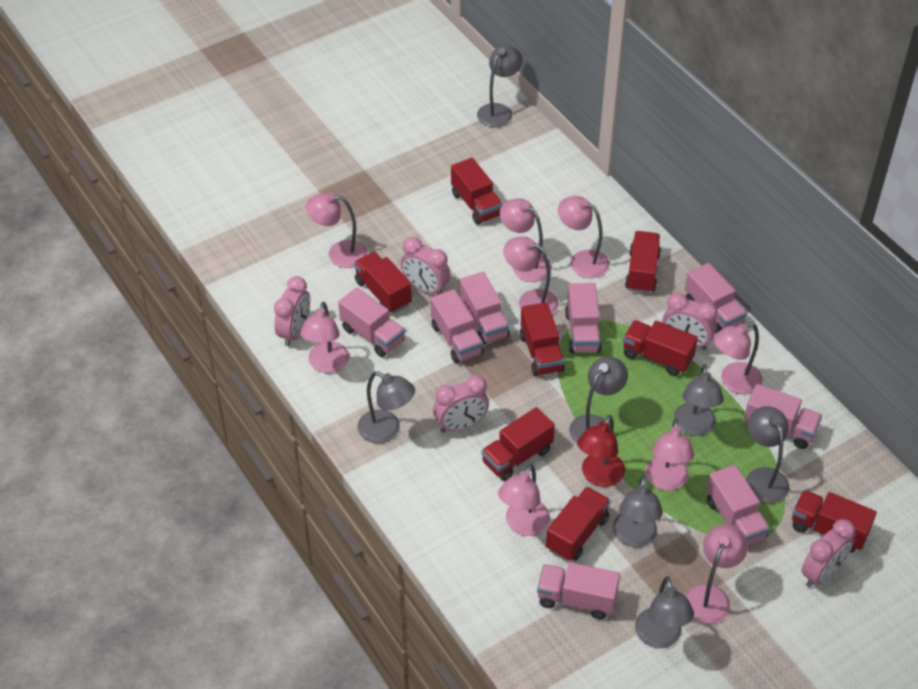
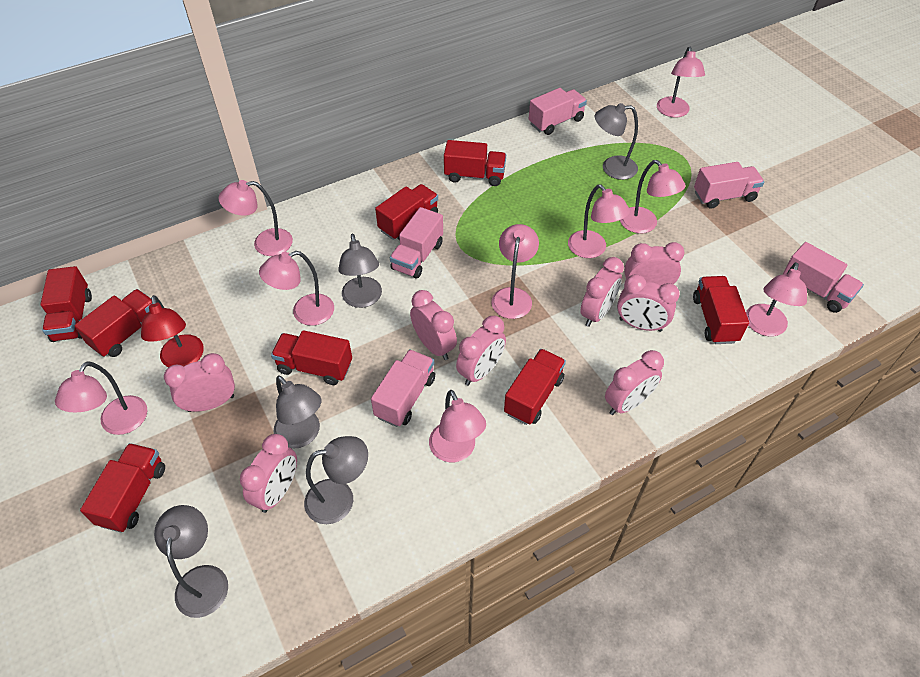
grey lamp: 7 -> 5
pink clock: 5 -> 8
pink truck: 8 -> 5

